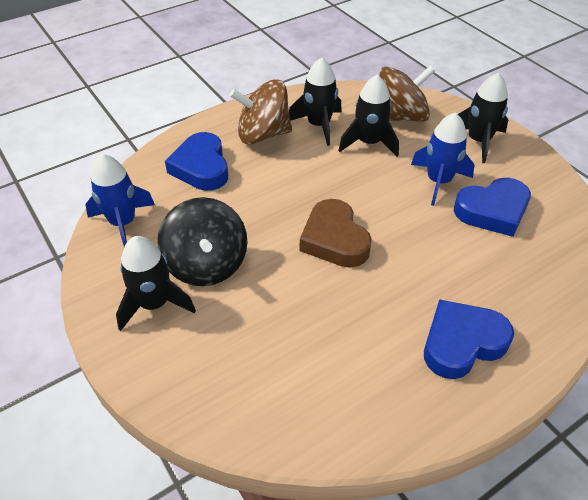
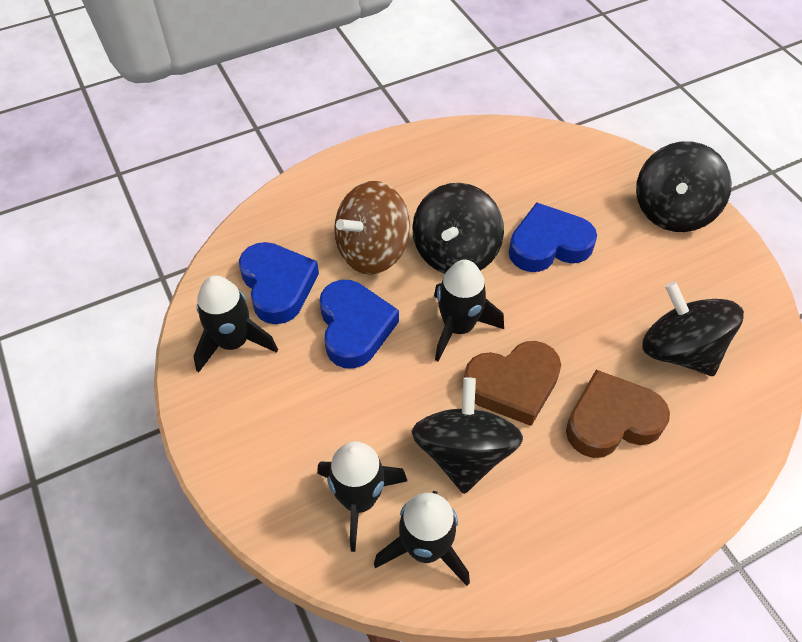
black spinning top: 1 -> 4
blue rocket: 2 -> 0
brown heart: 1 -> 2
brown spinning top: 2 -> 1

